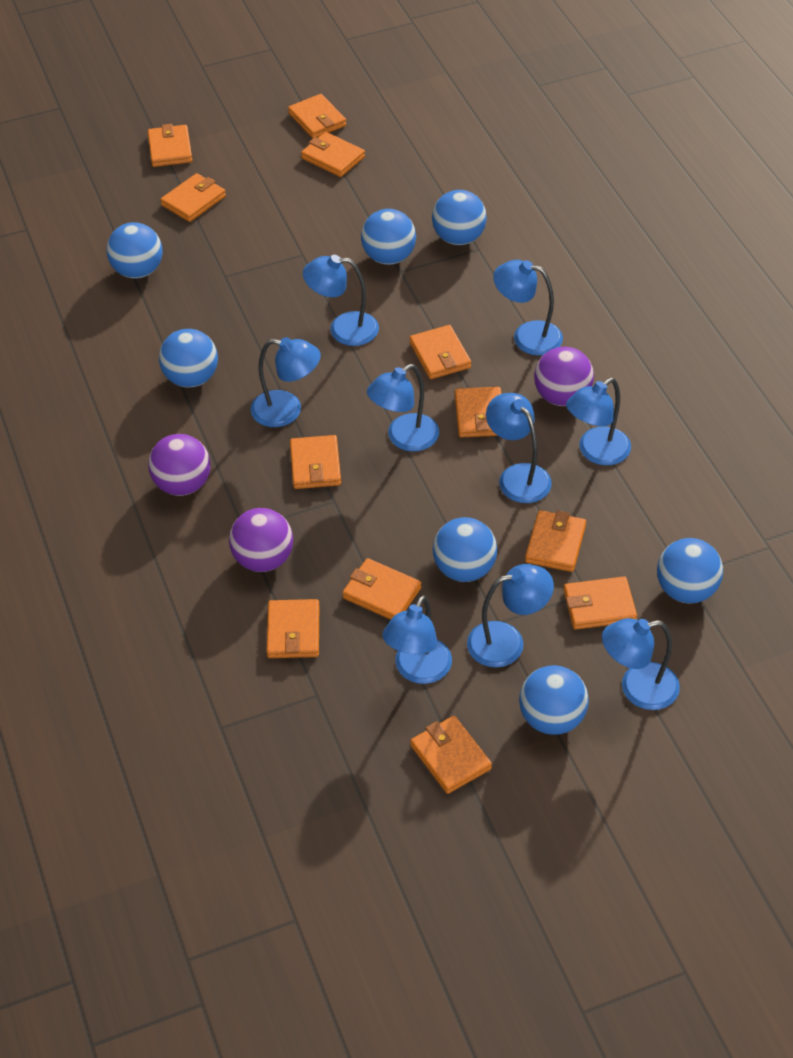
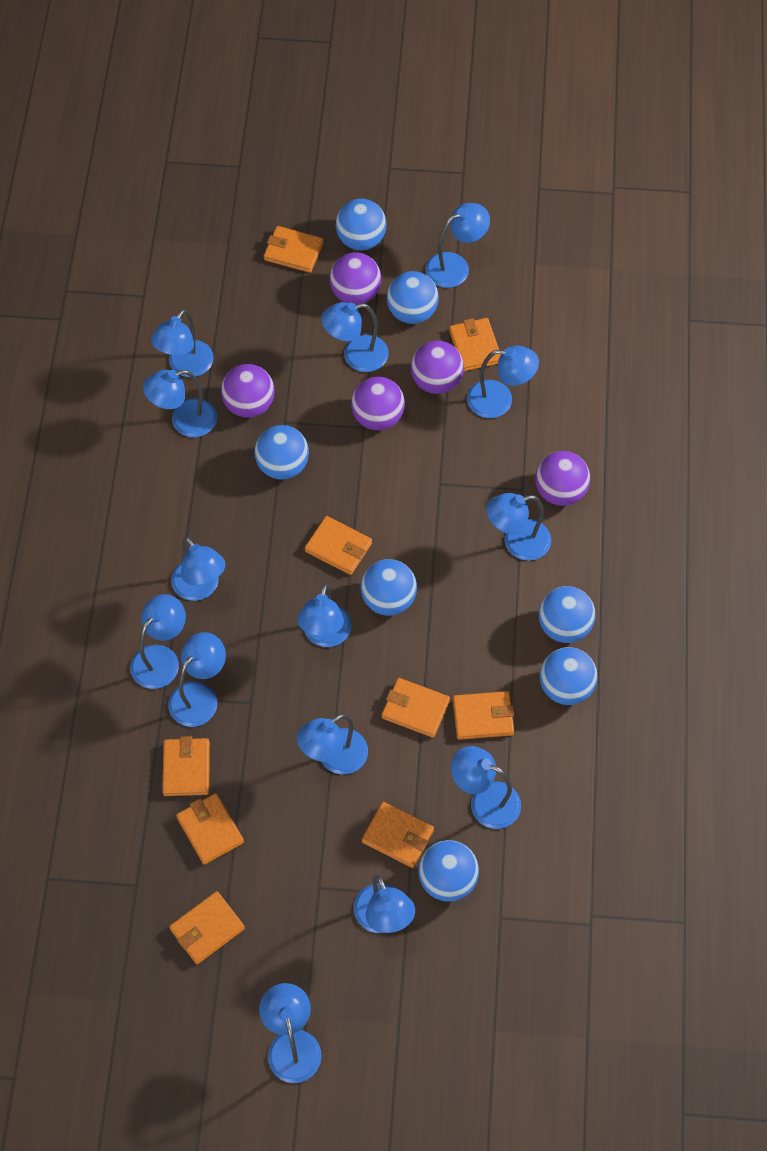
blue lamp: 9 -> 14
orange wallet: 12 -> 9
purple ball: 3 -> 5

